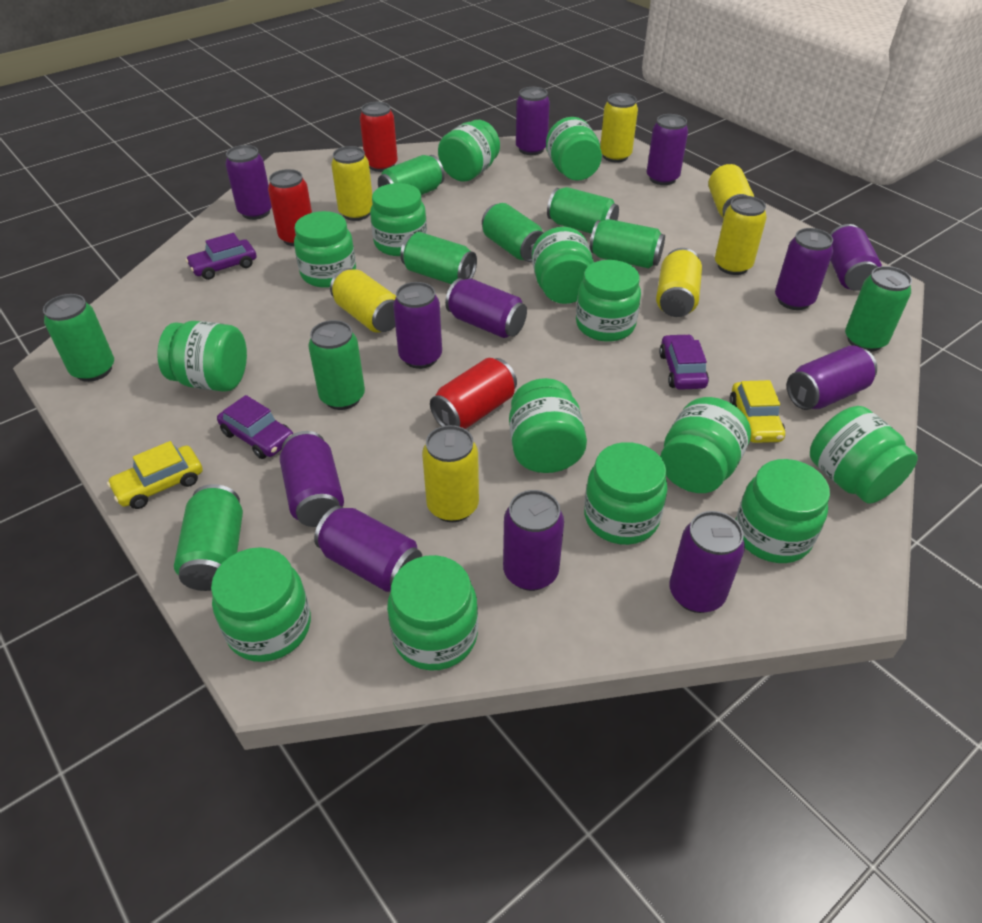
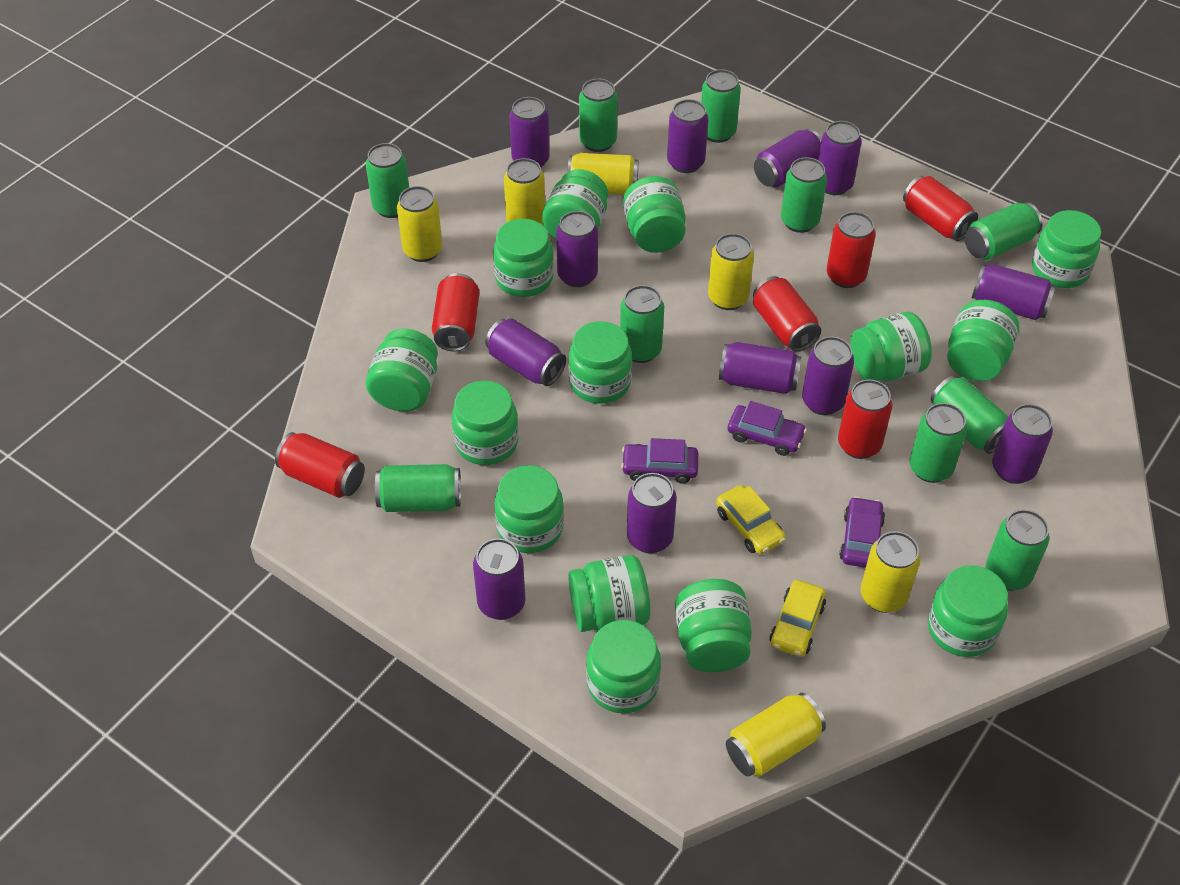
green can: 9 -> 10
red can: 3 -> 6
yellow can: 7 -> 6

